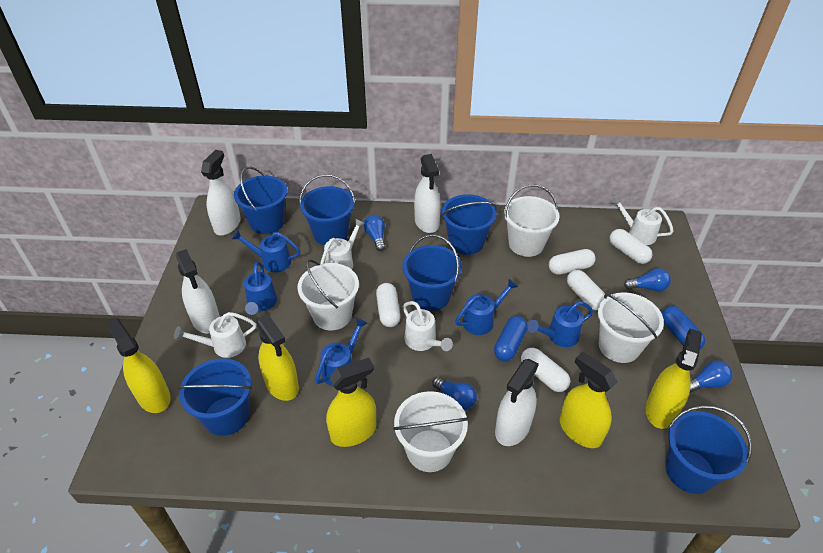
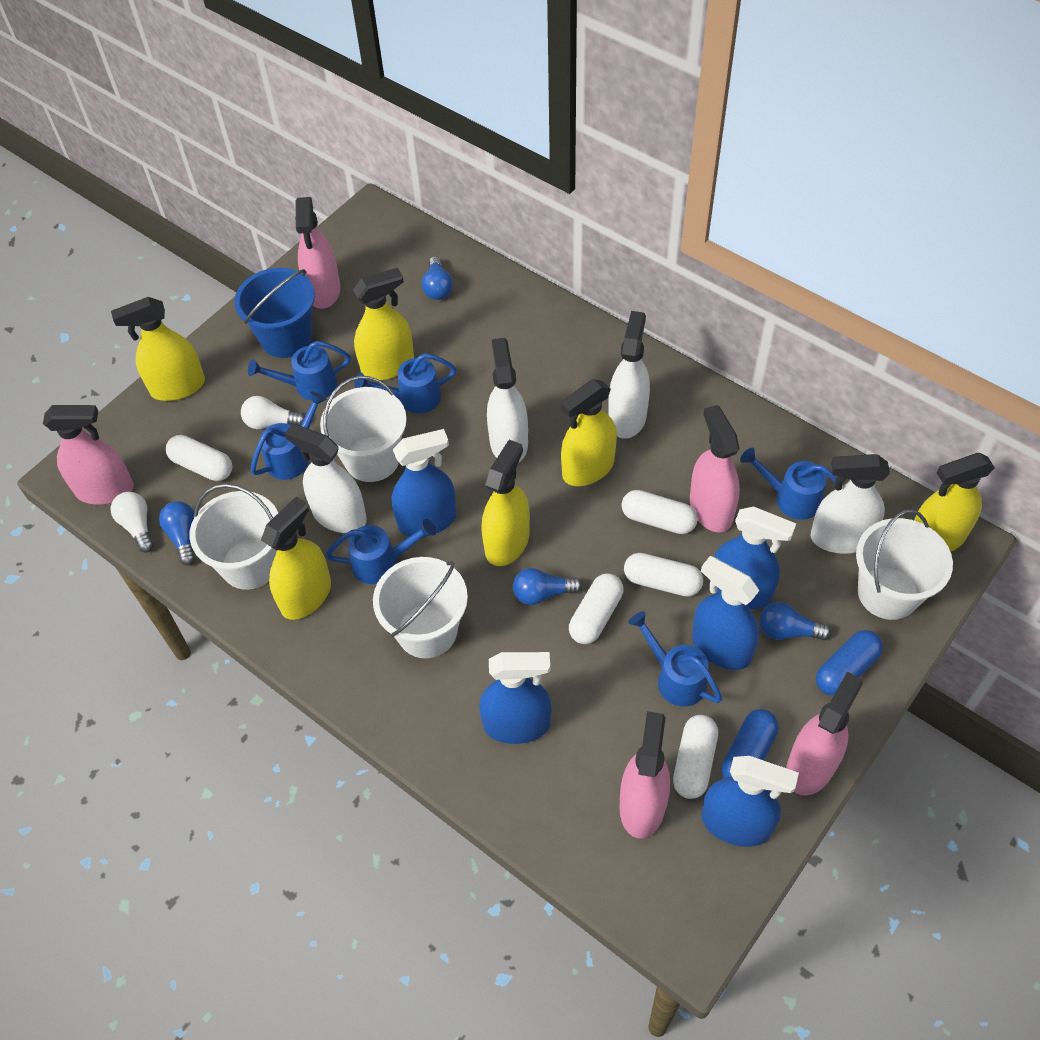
blue bucket: 6 -> 1
blue spray bottle: 0 -> 5
blue watering can: 5 -> 6
pink spray bottle: 0 -> 5
white light bulb: 0 -> 2
white watering can: 4 -> 0
yellow spray bottle: 5 -> 6

